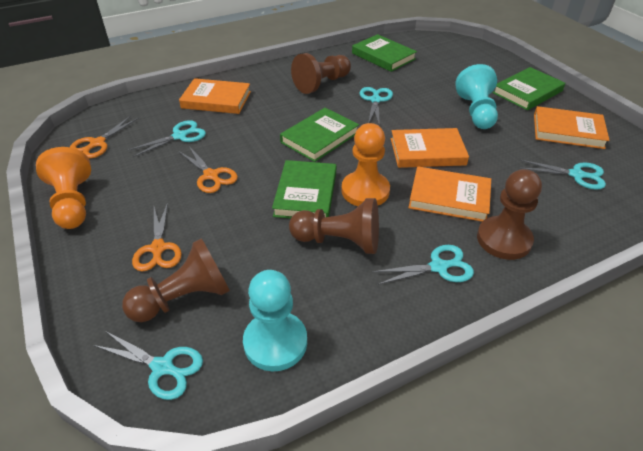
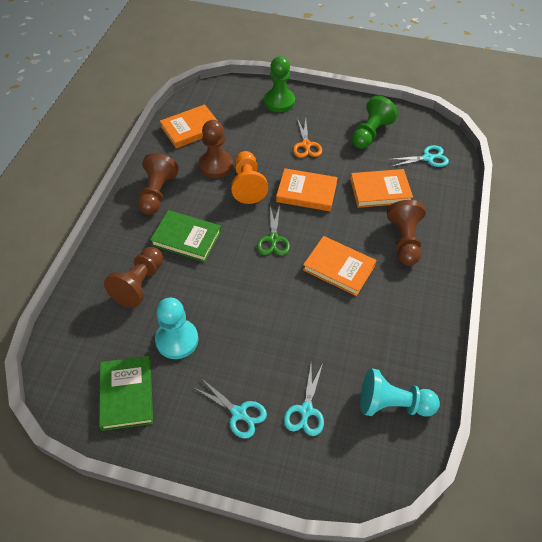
green book: 4 -> 2
green pawn: 0 -> 2
green scissors: 0 -> 1
orange pawn: 2 -> 1
orange scissors: 3 -> 1
turquoise scissors: 5 -> 3

